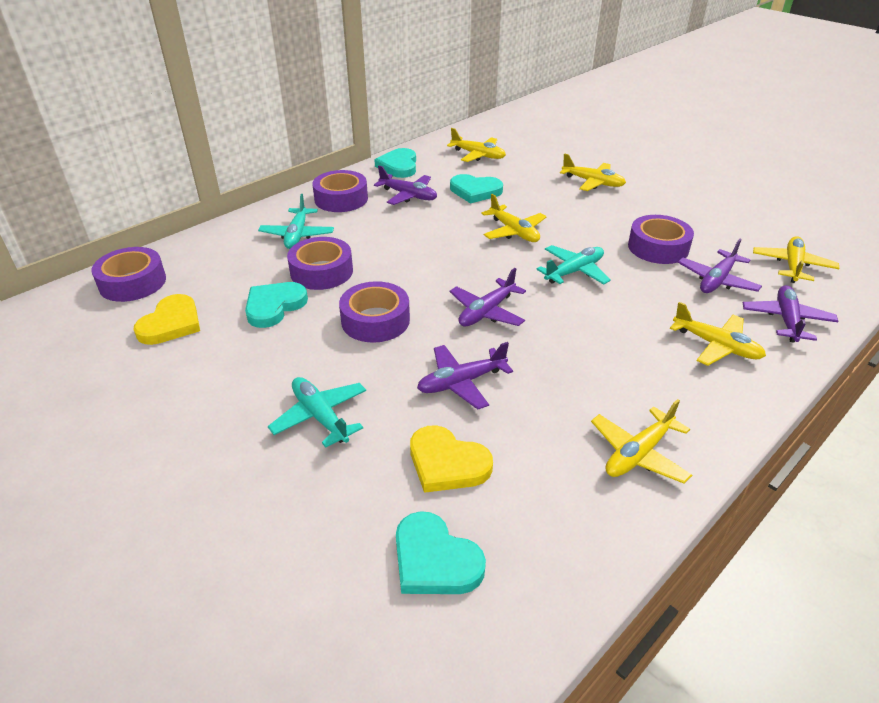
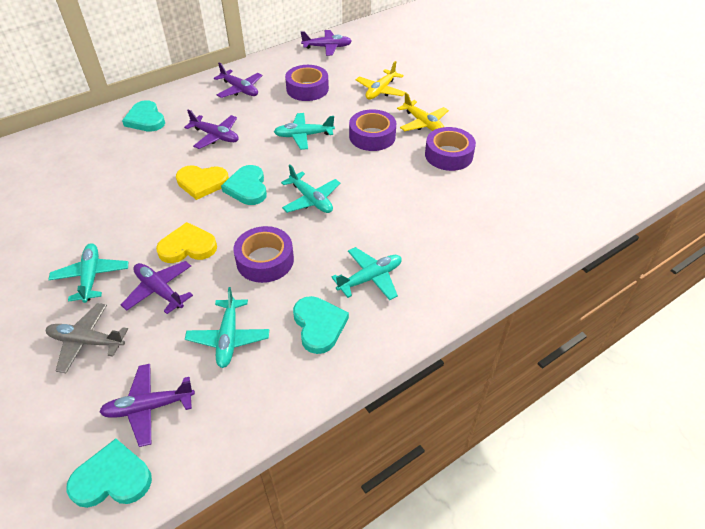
grey plane: 0 -> 1
purple tape: 5 -> 4
turquoise plane: 3 -> 5
yellow plane: 6 -> 2

